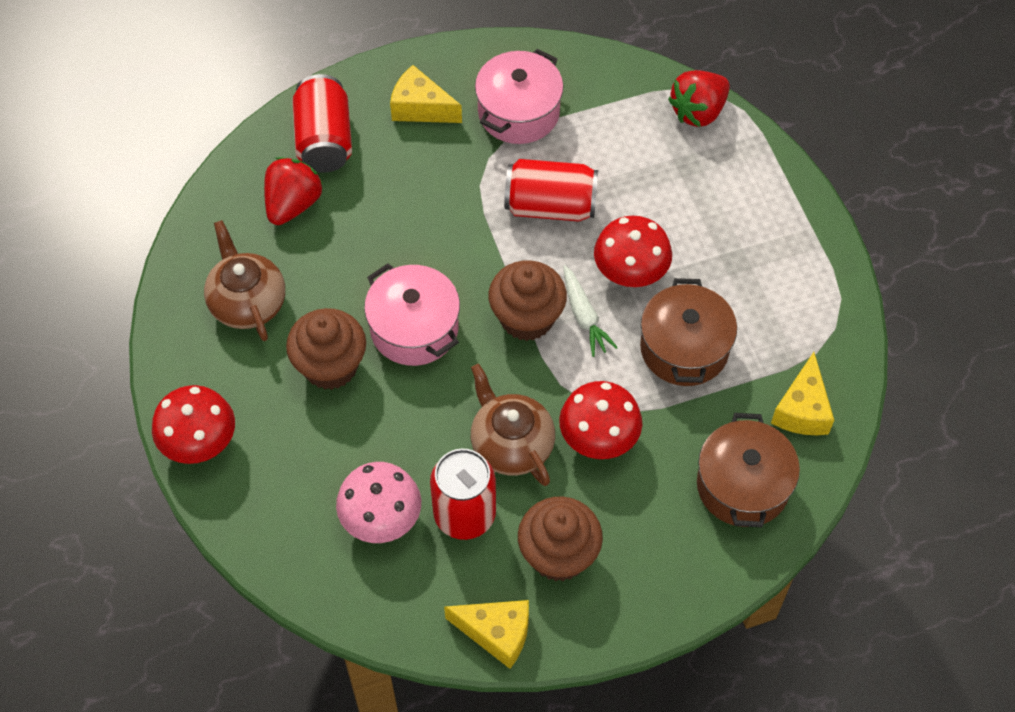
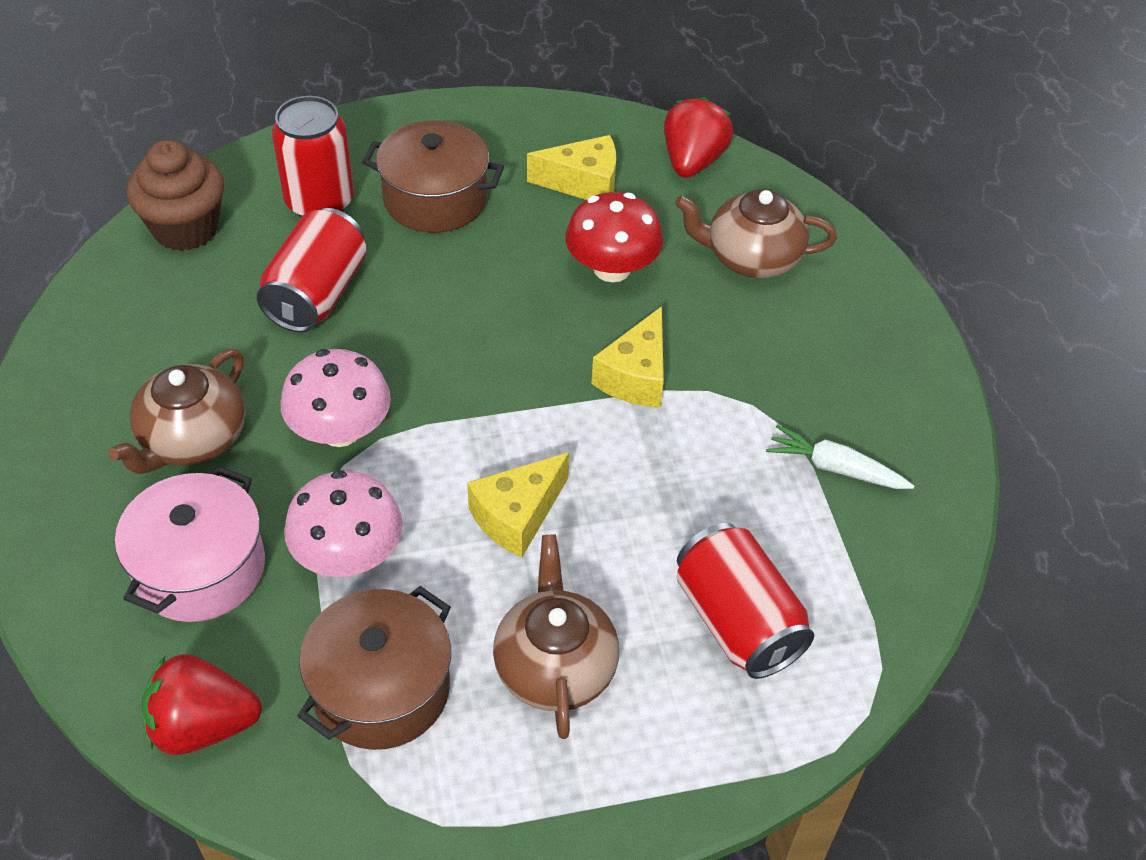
brown cupcake: 3 -> 1
brown teapot: 2 -> 3
pink mushroom: 1 -> 2
pink pot: 2 -> 1
red mushroom: 3 -> 1

